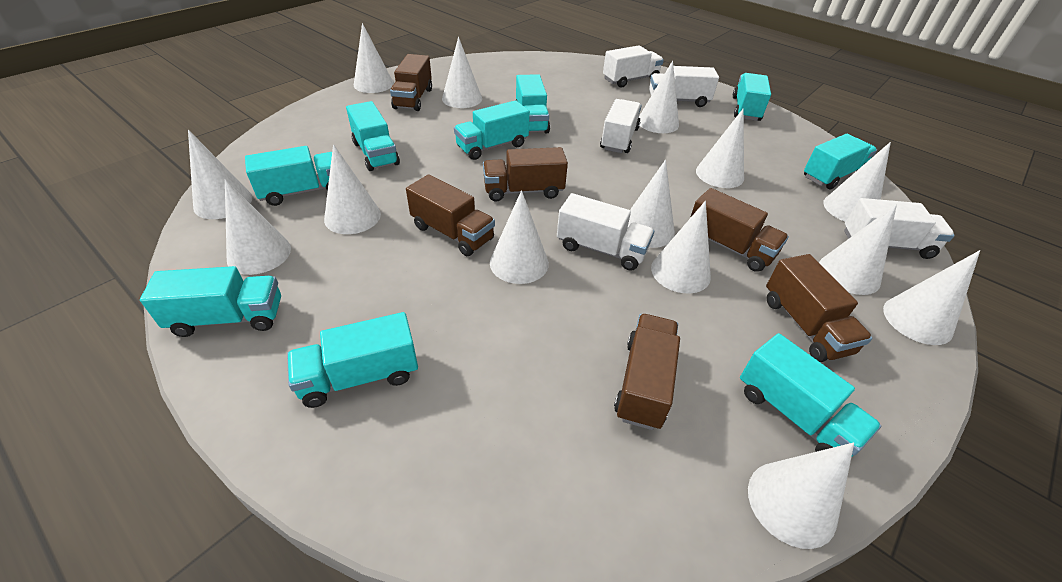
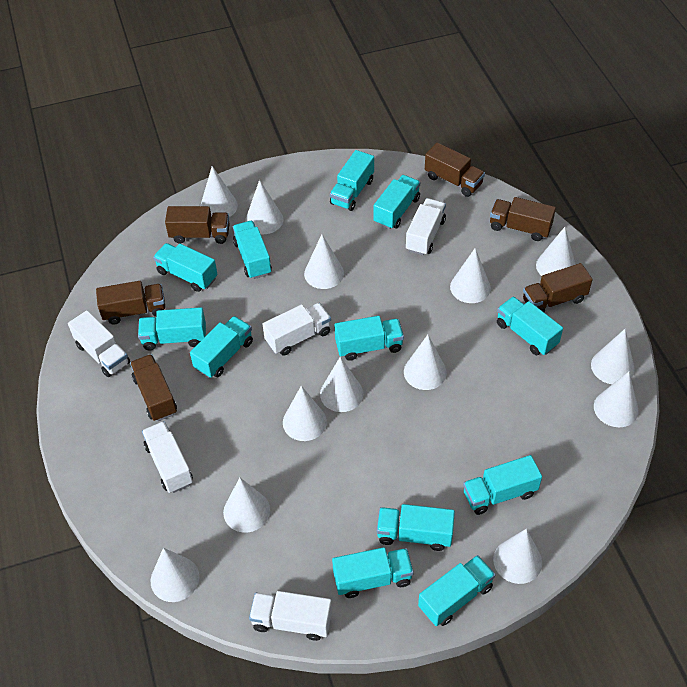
turquoise truck: 9 -> 12
white cone: 14 -> 13

